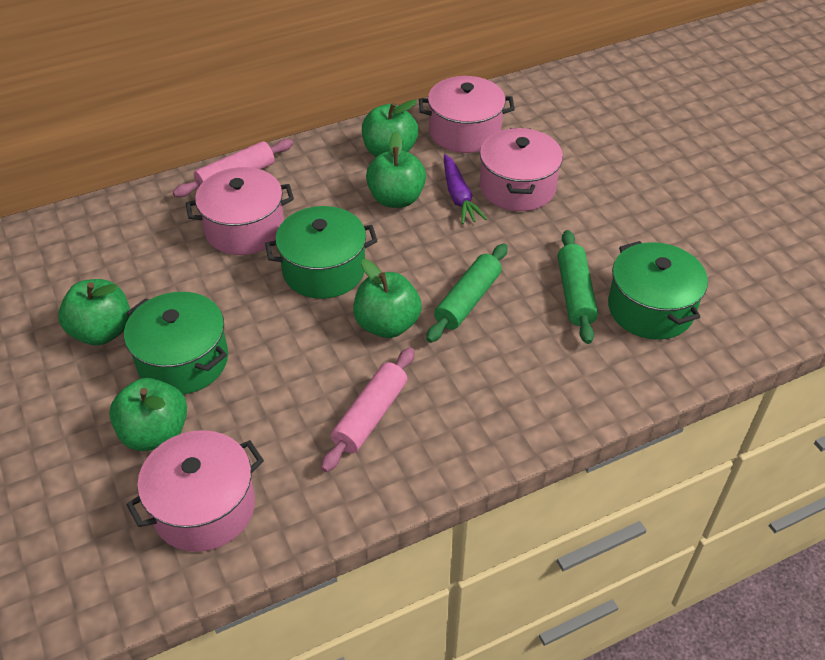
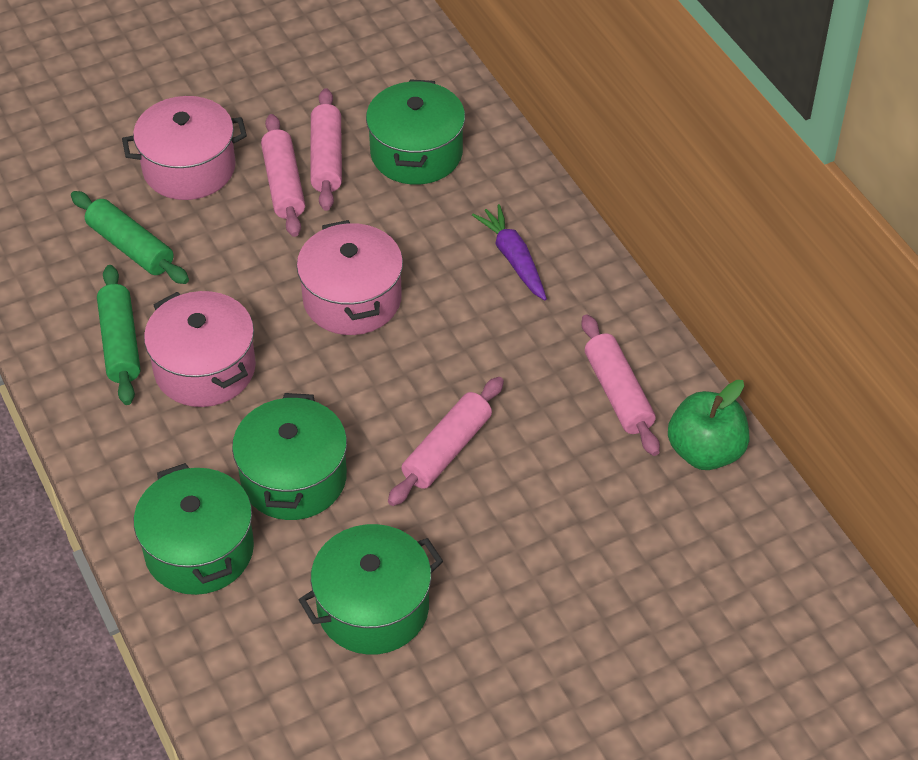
green apple: 5 -> 1
green pot: 3 -> 4
pink pot: 4 -> 3
pink rolling pin: 2 -> 4

